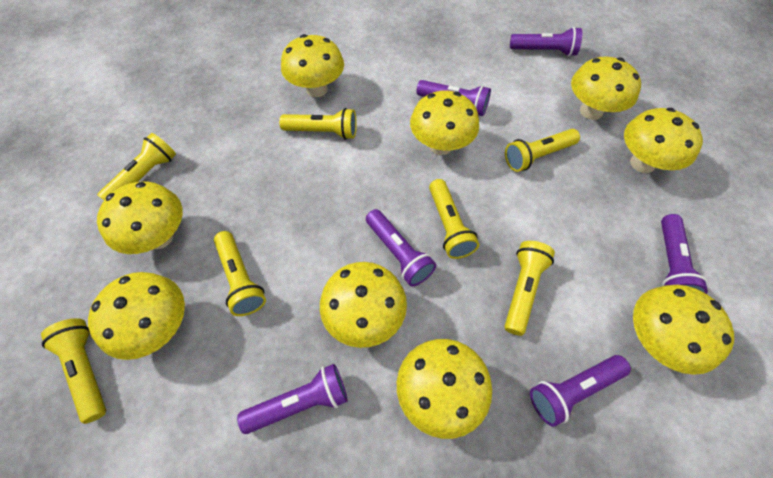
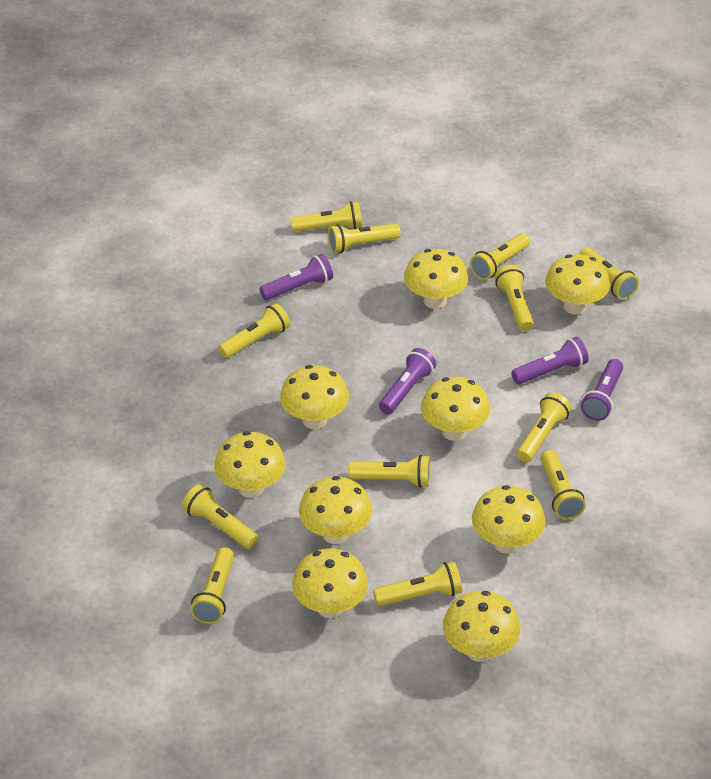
purple flashlight: 6 -> 4
yellow flashlight: 7 -> 12

